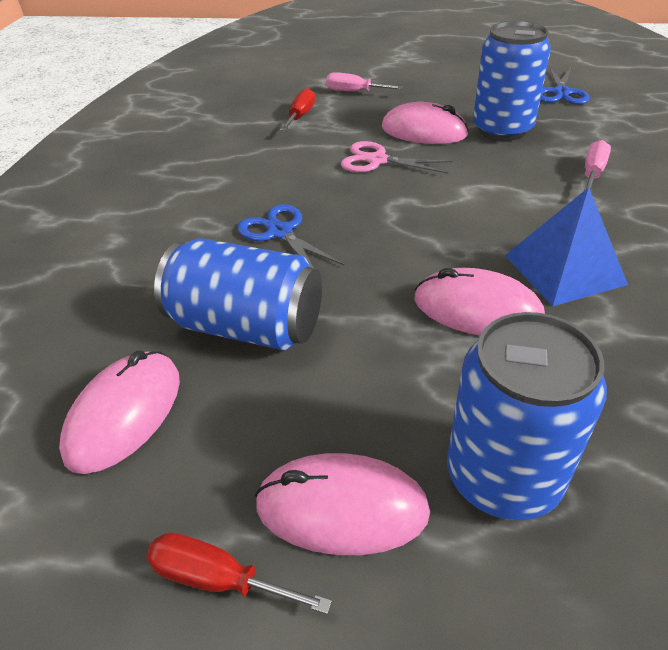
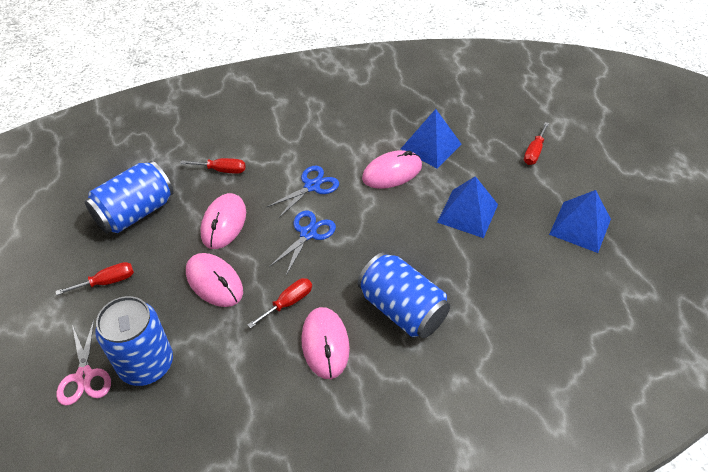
blue pyramid: 1 -> 3
pink screwdriver: 2 -> 0
red screwdriver: 2 -> 4

